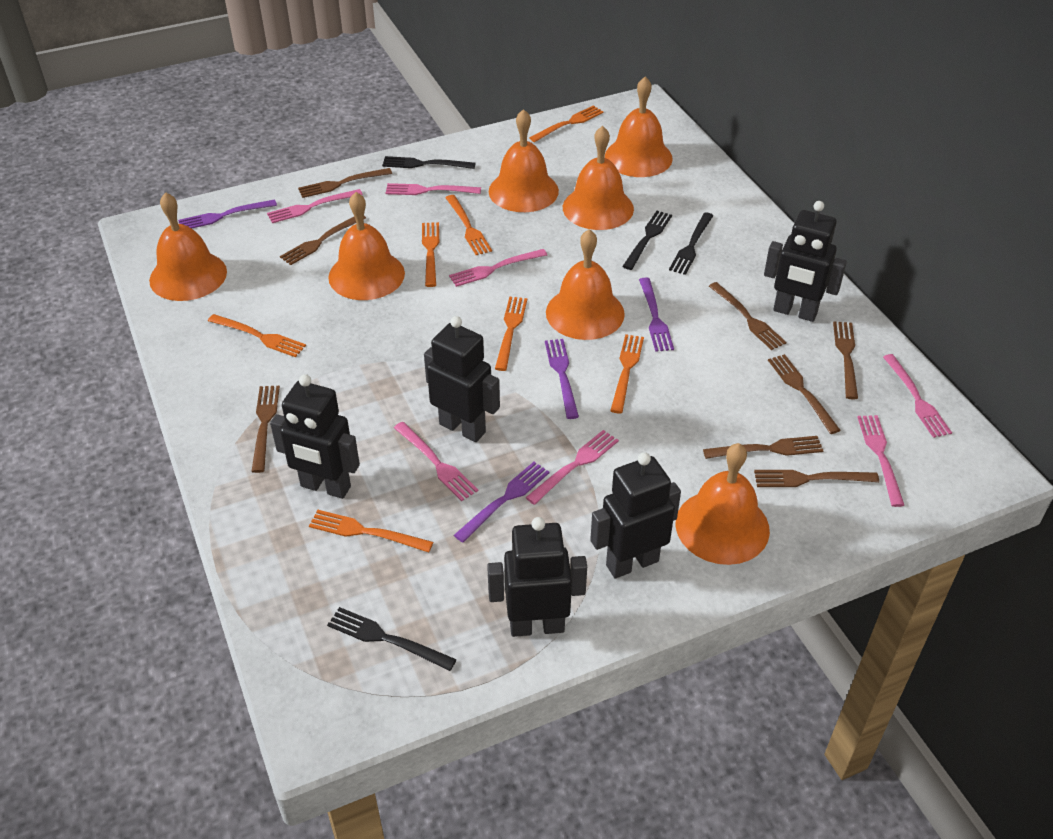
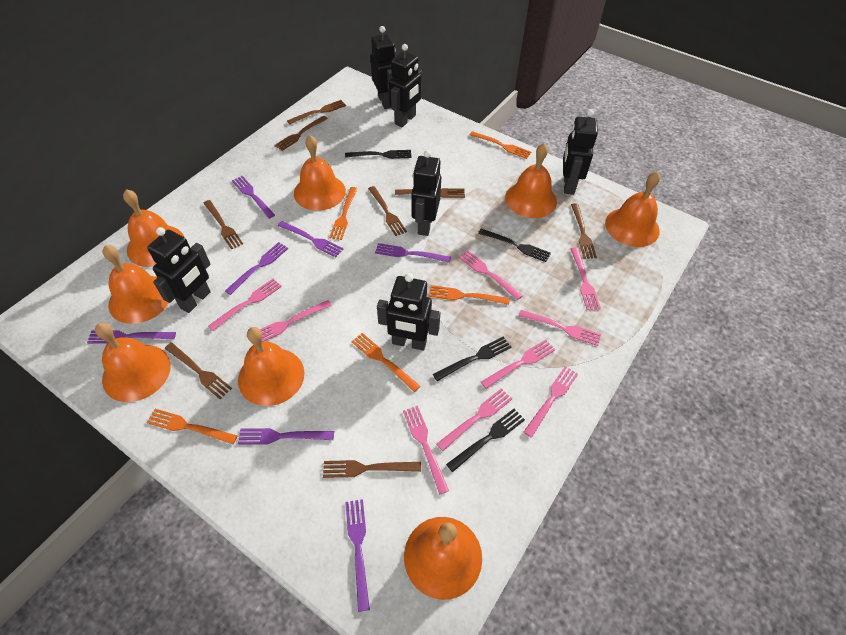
black robot: 5 -> 6
orange bell: 7 -> 8
orange fork: 7 -> 5
pink fork: 7 -> 9
purple fork: 4 -> 7

